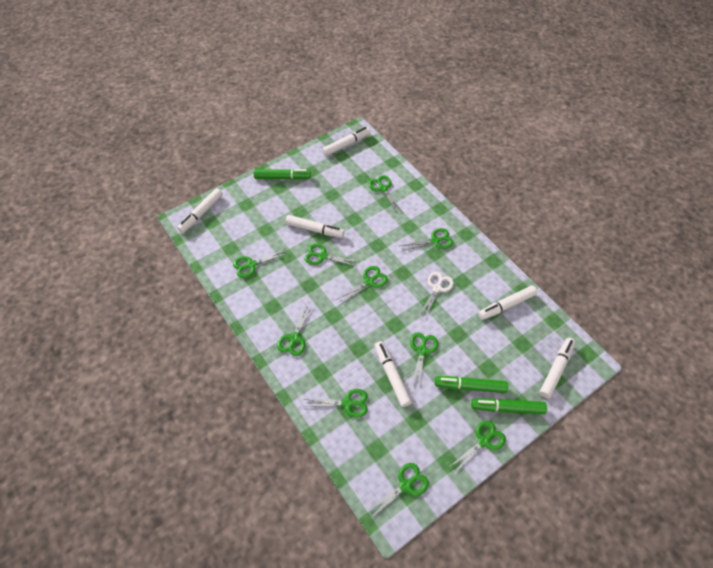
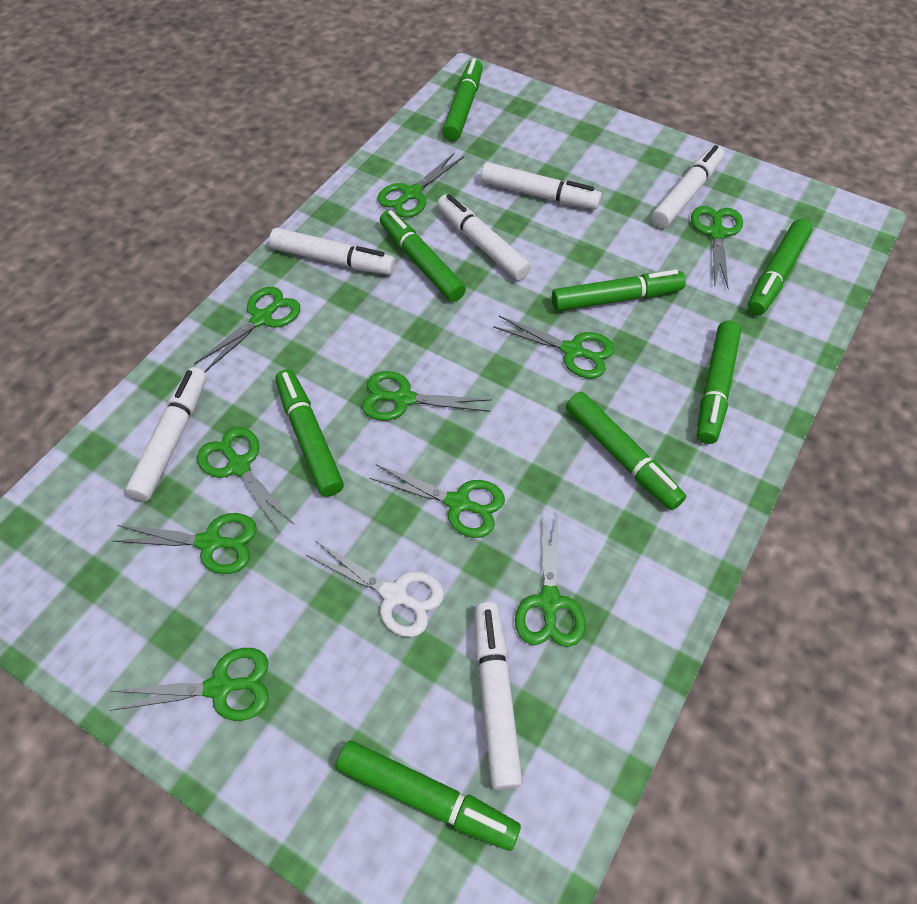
green marker: 3 -> 8

